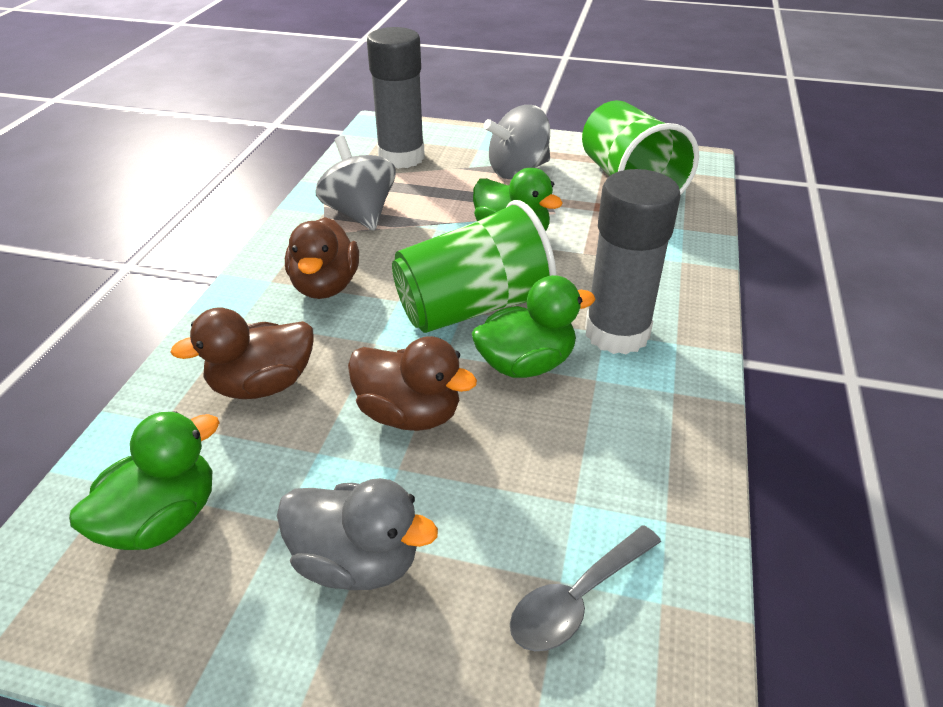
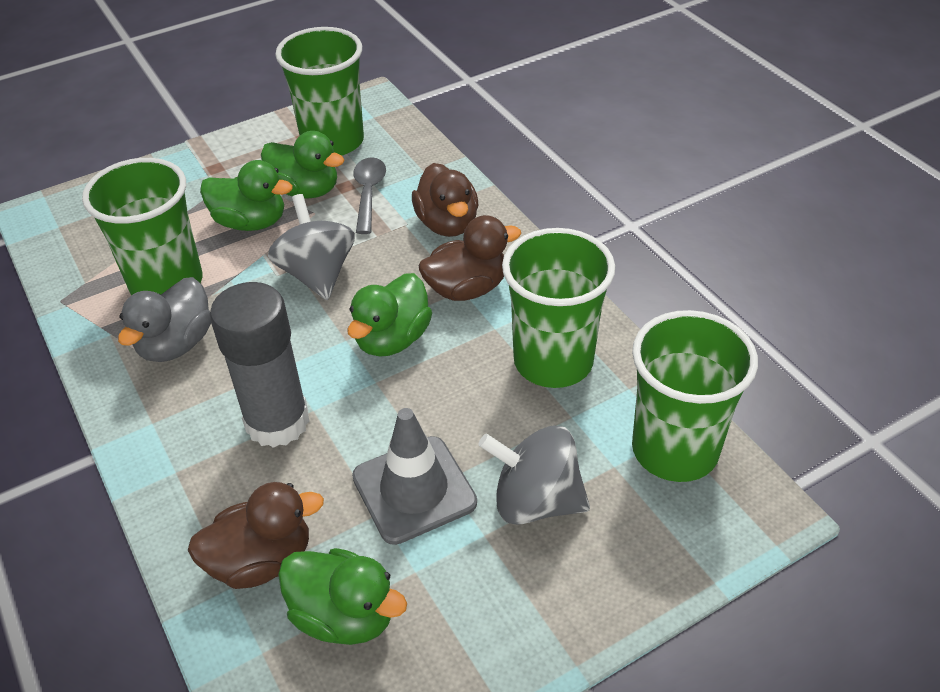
green cup: 2 -> 4
green duck: 3 -> 4
grey glue stick: 2 -> 1
grey traffic cone: 0 -> 1

